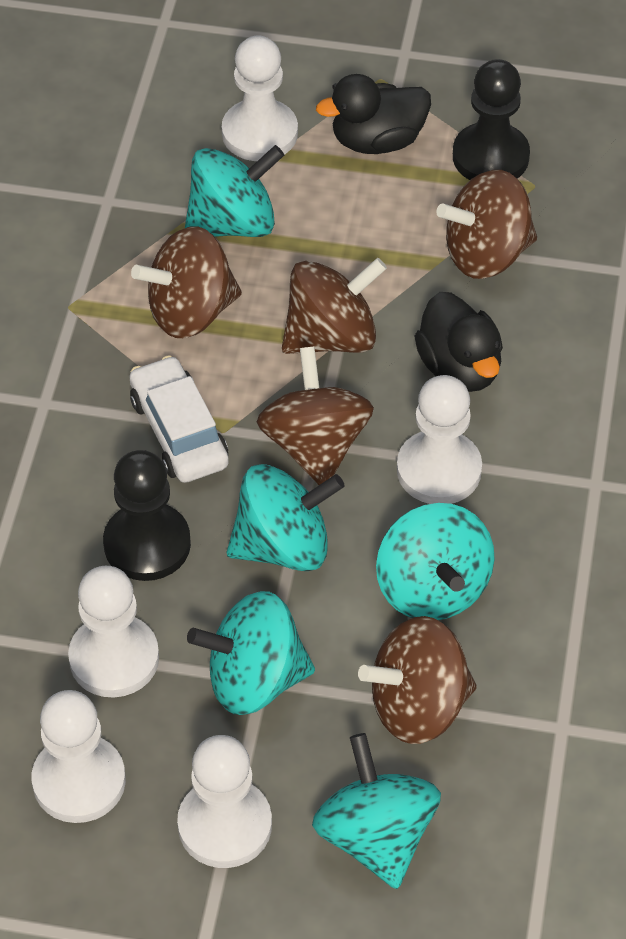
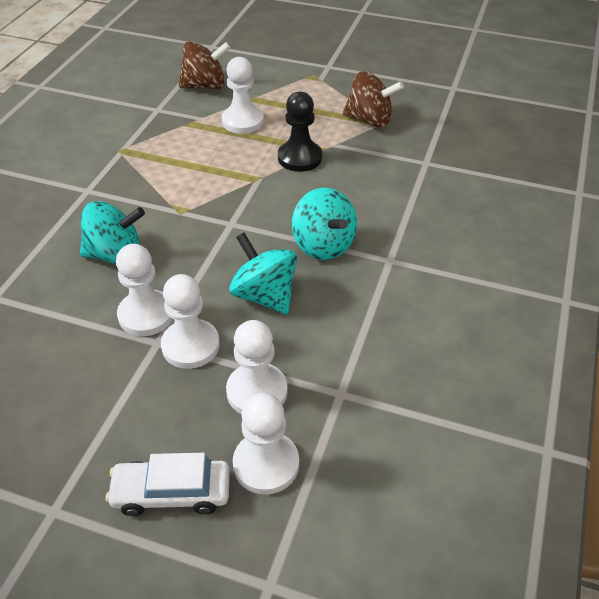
black duck: 2 -> 0
black pawn: 2 -> 1
brown spinning top: 5 -> 2
turquoise spinning top: 5 -> 3

